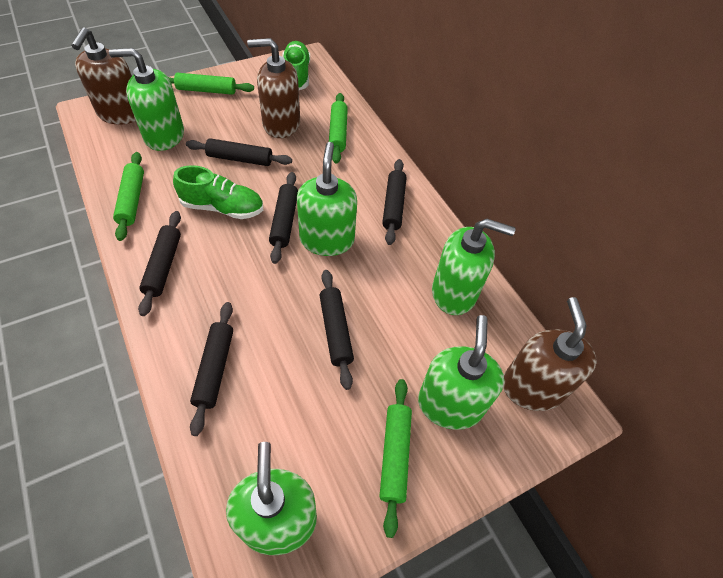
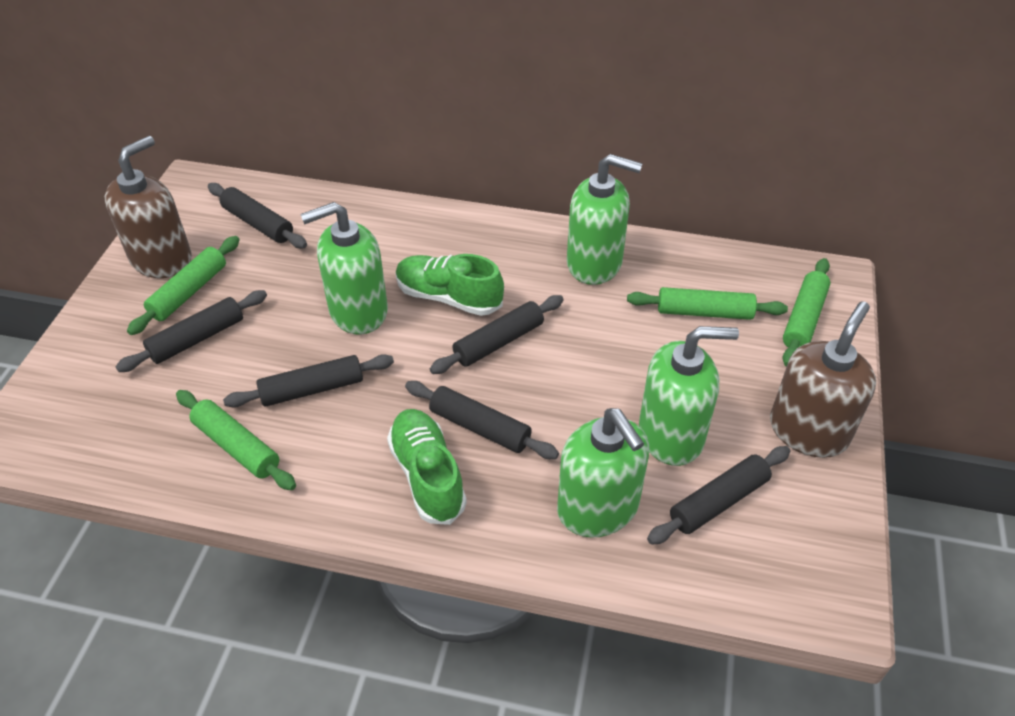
brown soap dispenser: 3 -> 2
green soap dispenser: 5 -> 4

